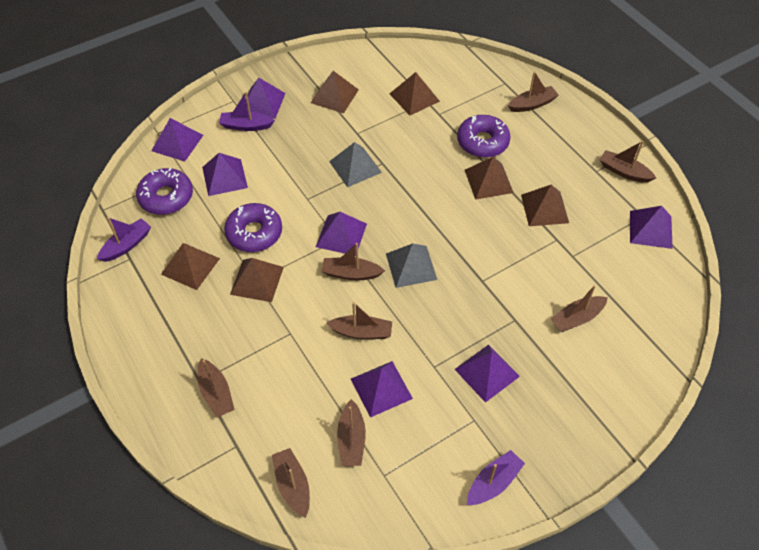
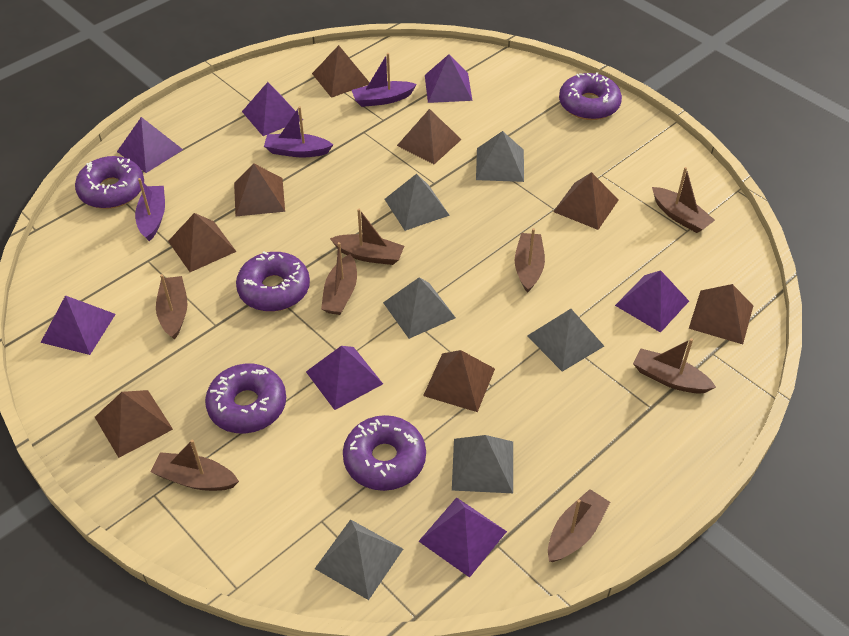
brown pyramid: 6 -> 8
grey pyramid: 2 -> 6
purple donut: 3 -> 5

